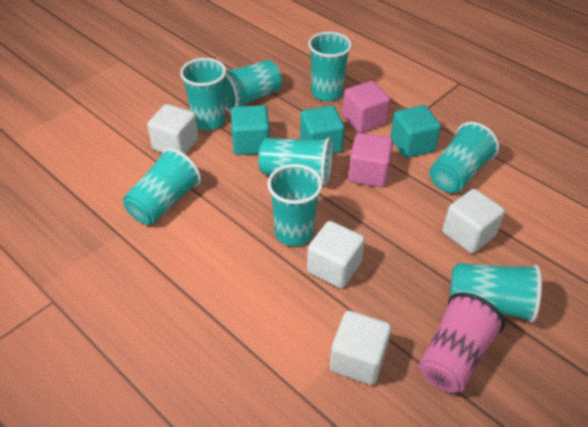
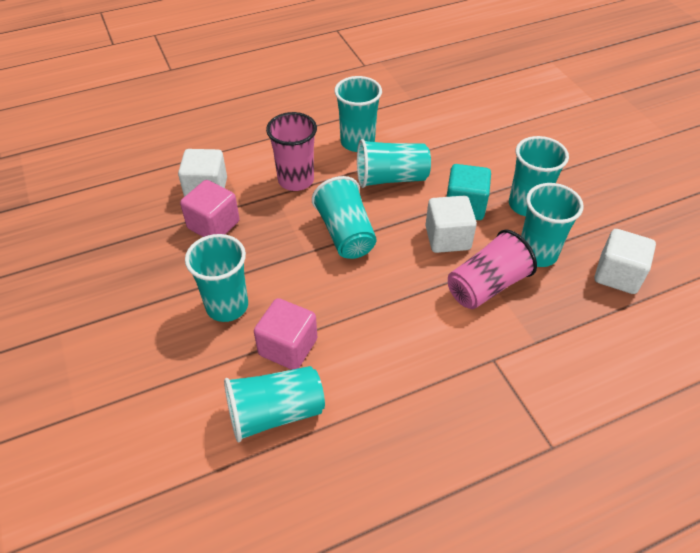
pink cup: 1 -> 2
turquoise cube: 3 -> 1
turquoise cup: 8 -> 7
white cube: 4 -> 3

